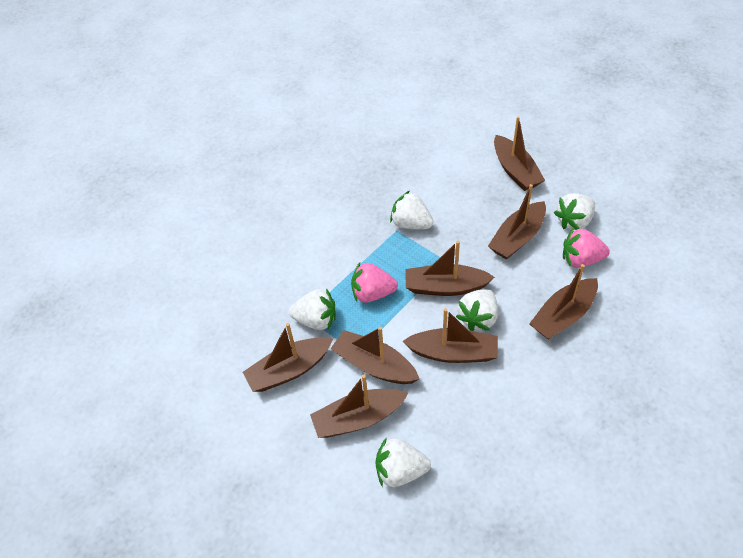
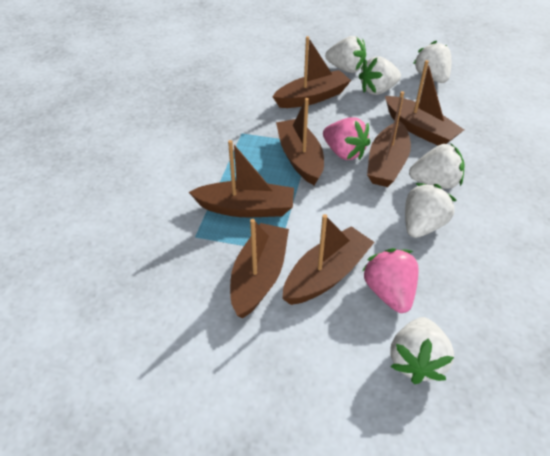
brown boat: 8 -> 7
white strawberry: 5 -> 6

